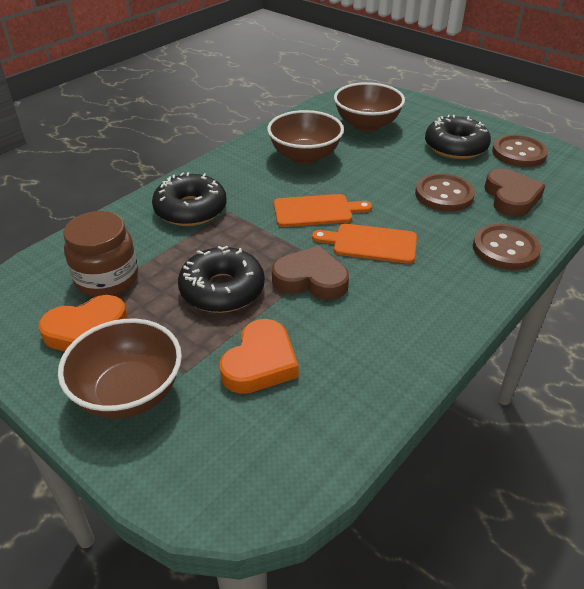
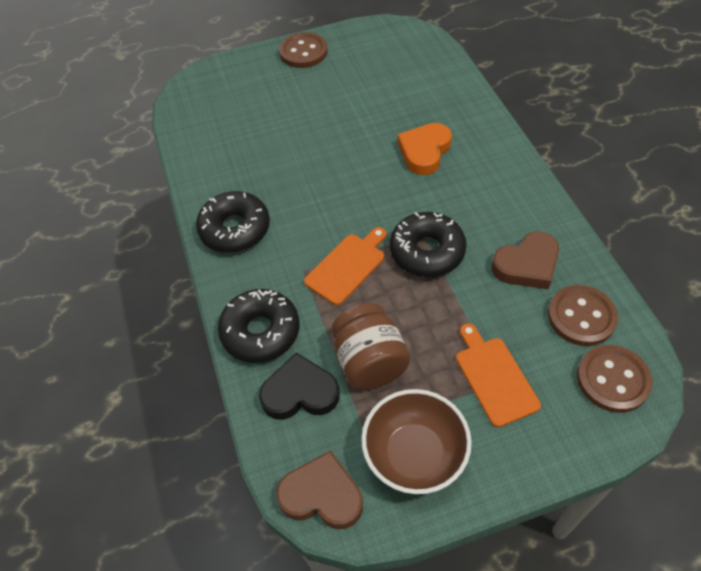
black heart: 0 -> 1
brown bowl: 3 -> 1
orange heart: 2 -> 1

